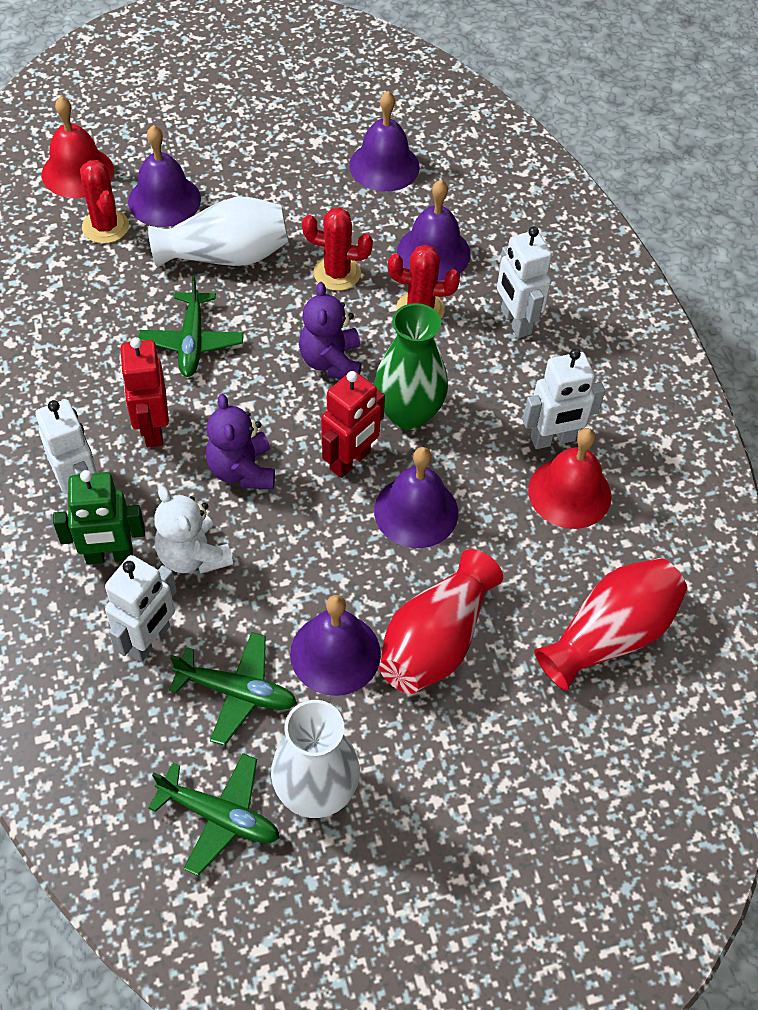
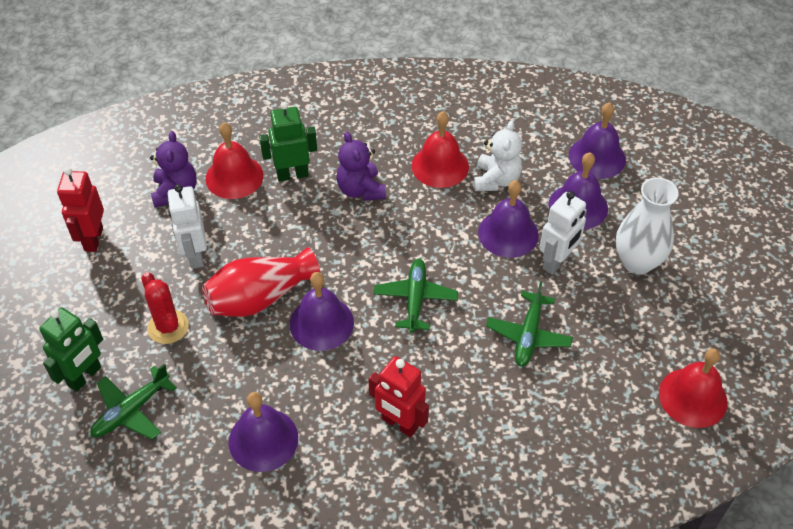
green robot: 1 -> 2
green vase: 1 -> 0
red bell: 2 -> 3
red cactus: 3 -> 1
red vase: 2 -> 1
white robot: 4 -> 2
white vase: 2 -> 1

